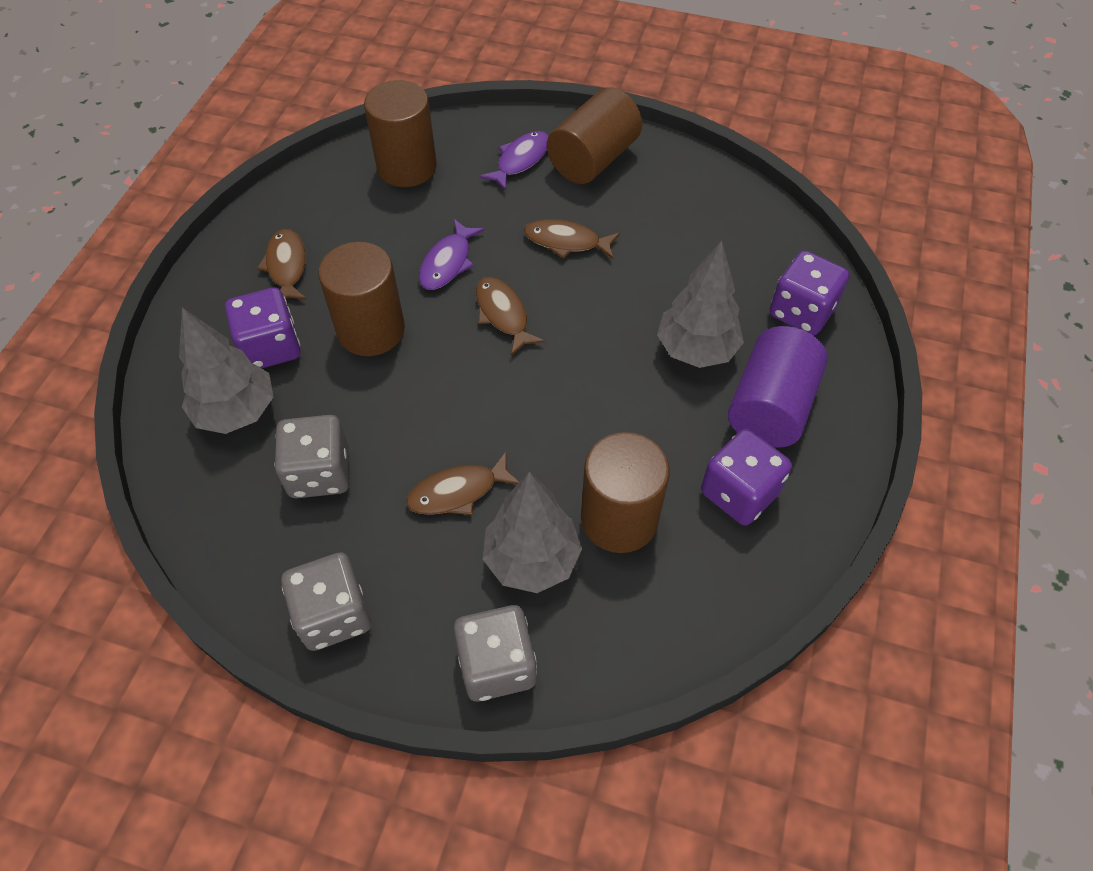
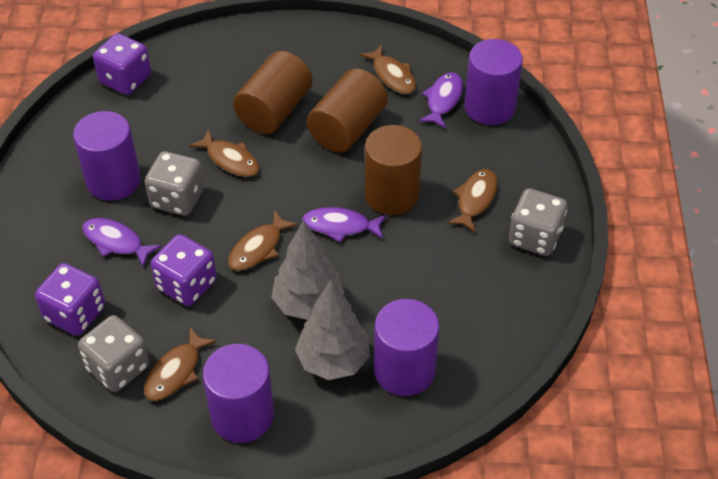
brown cylinder: 4 -> 3
brown fish: 4 -> 5
grey tree: 3 -> 2
purple cylinder: 1 -> 4
purple fish: 2 -> 3

